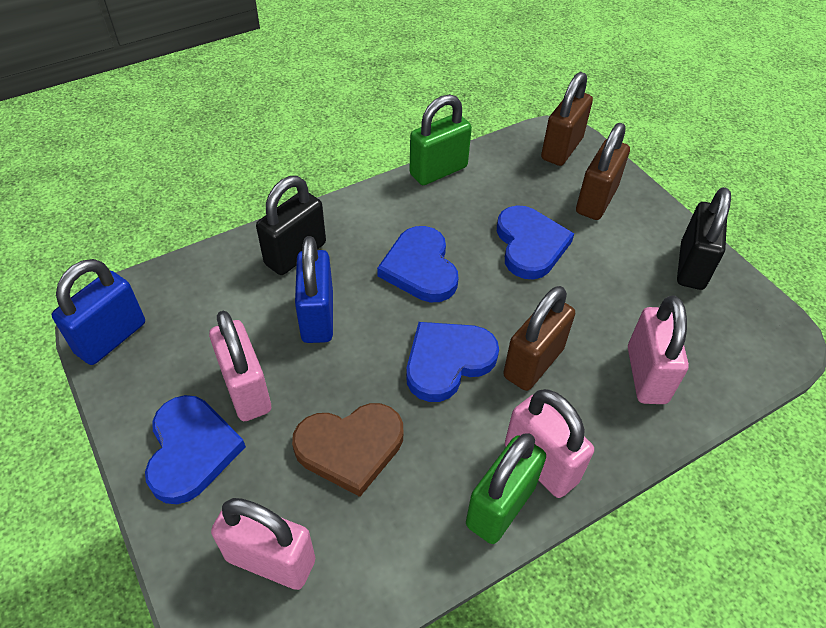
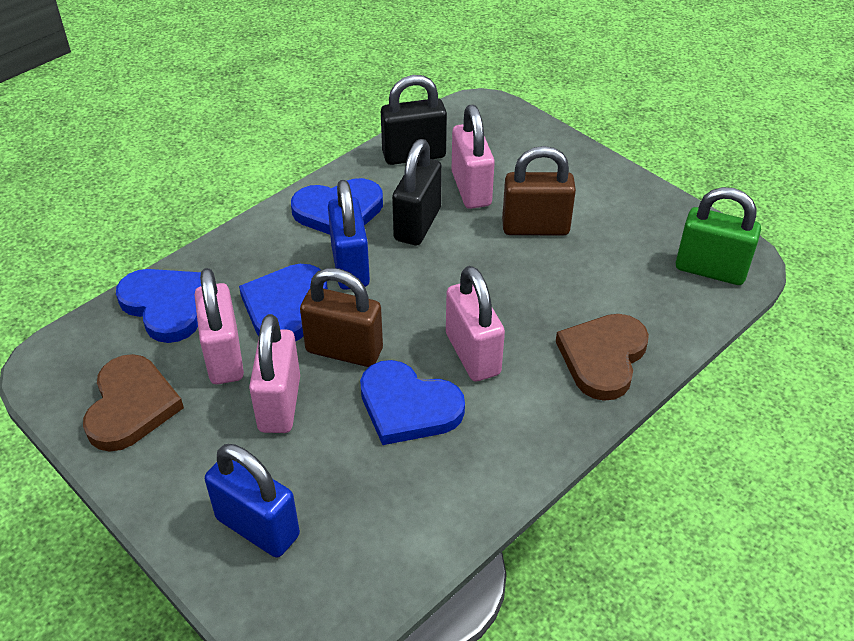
brown heart: 1 -> 2
brown padlock: 3 -> 2
green padlock: 2 -> 1

